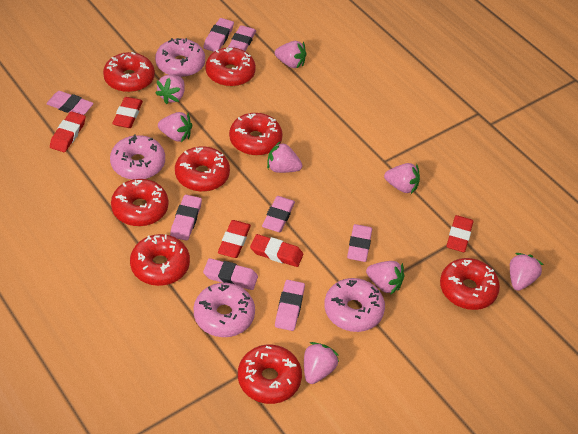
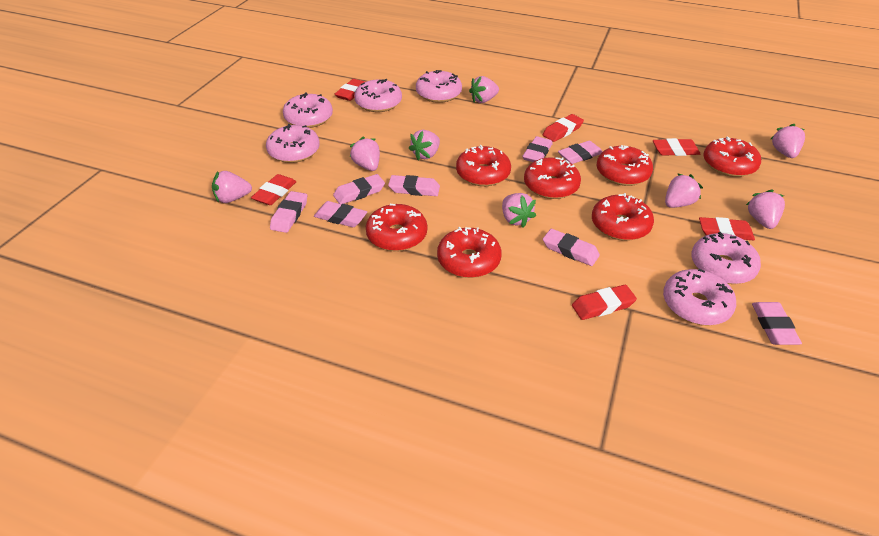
pink donut: 4 -> 6
red donut: 8 -> 7
red eraser: 5 -> 6

